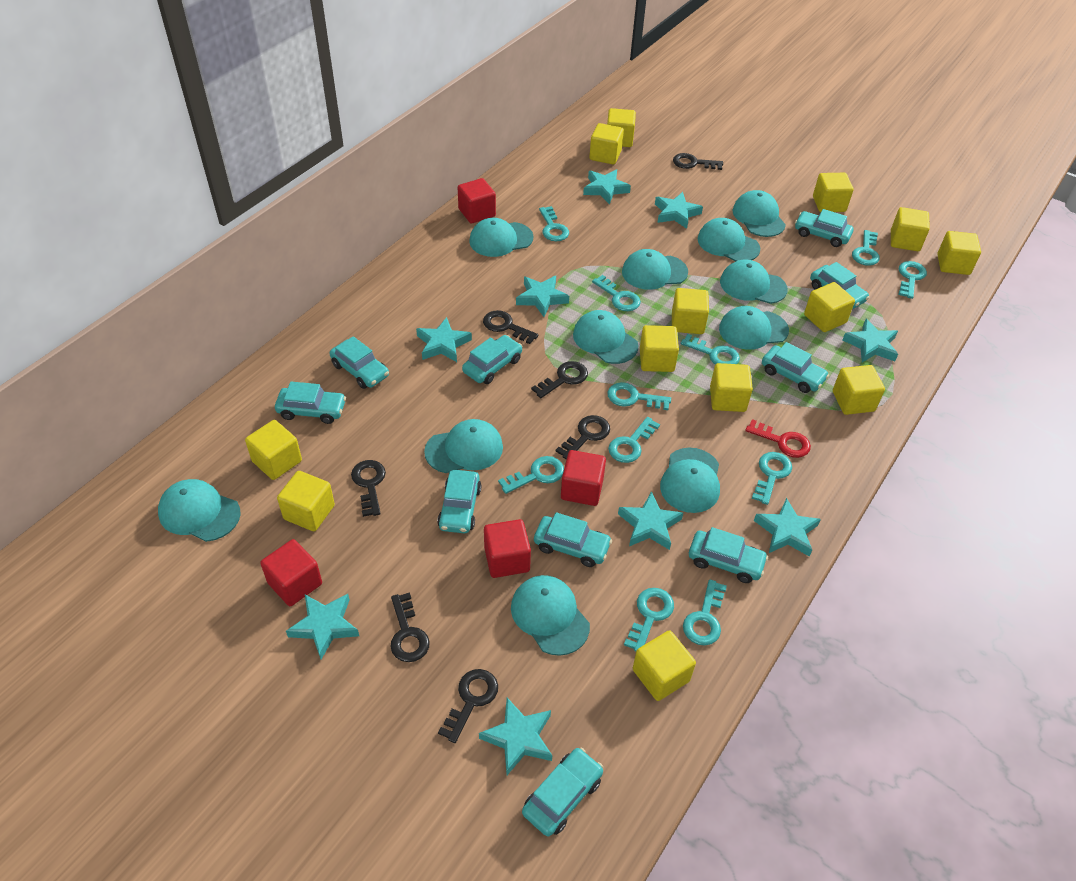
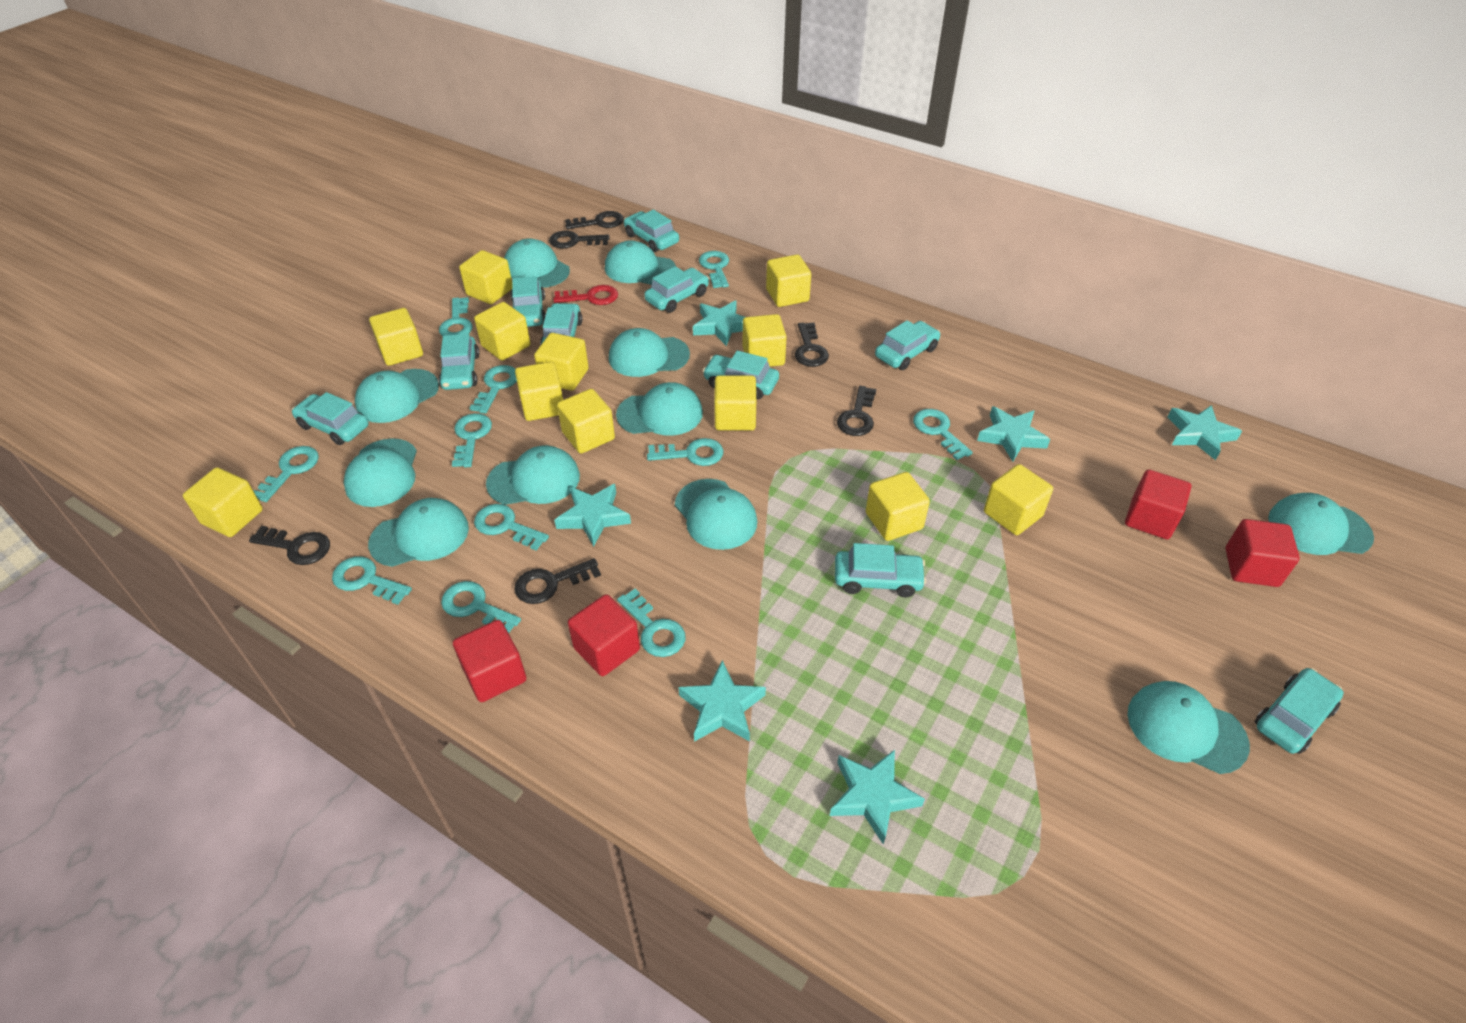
black key: 7 -> 6
turquoise star: 9 -> 6
yellow cube: 13 -> 12

